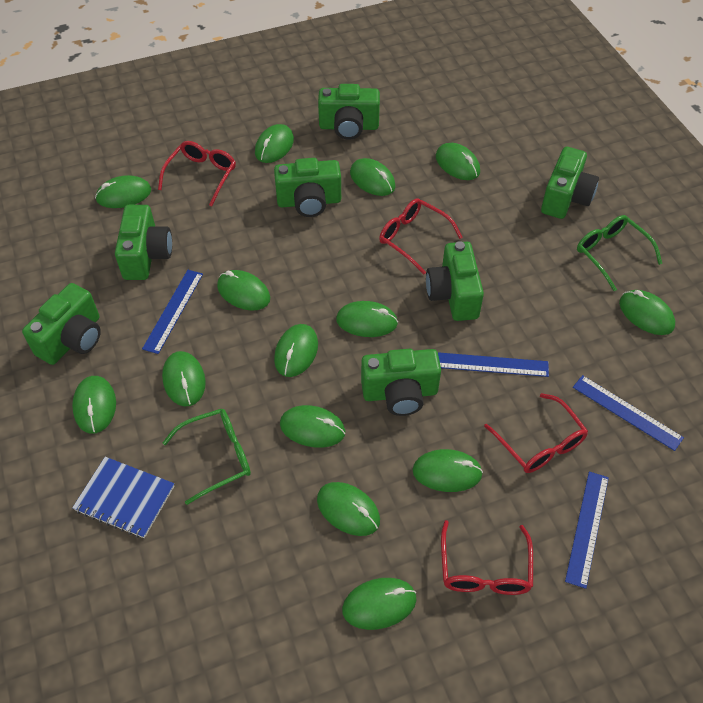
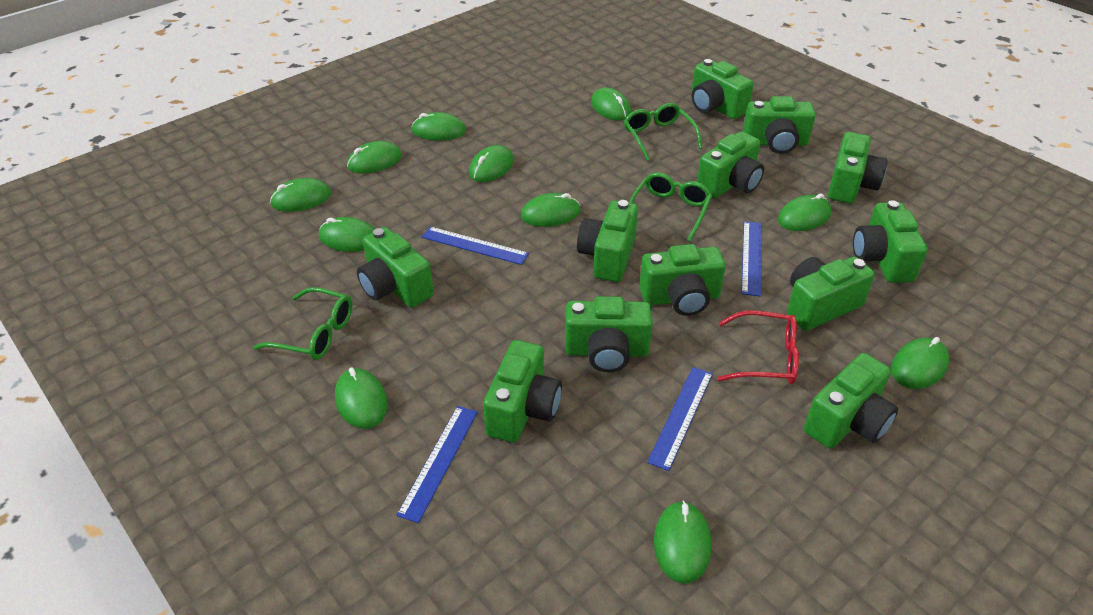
blue notebook: 1 -> 0
green camera: 7 -> 12
green glasses: 2 -> 3
green mouse: 14 -> 11
red glasses: 4 -> 1

